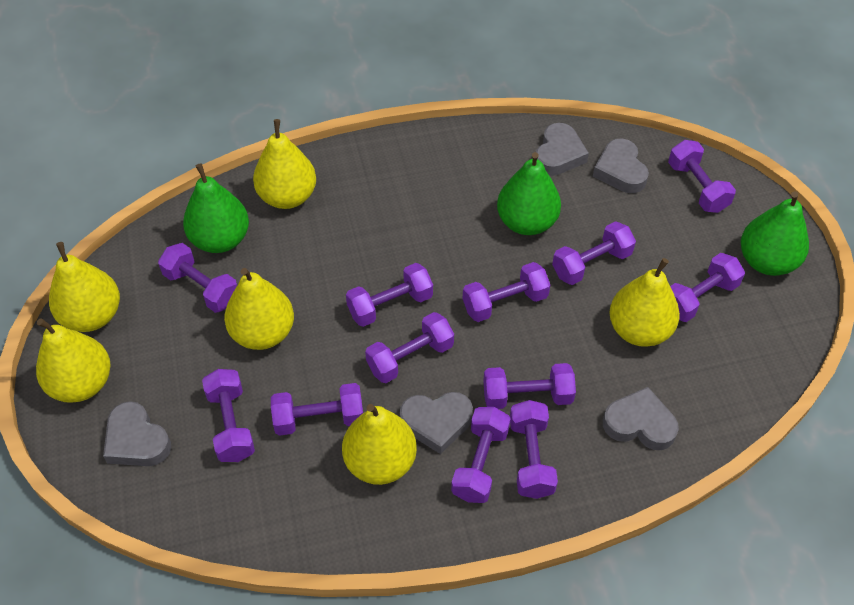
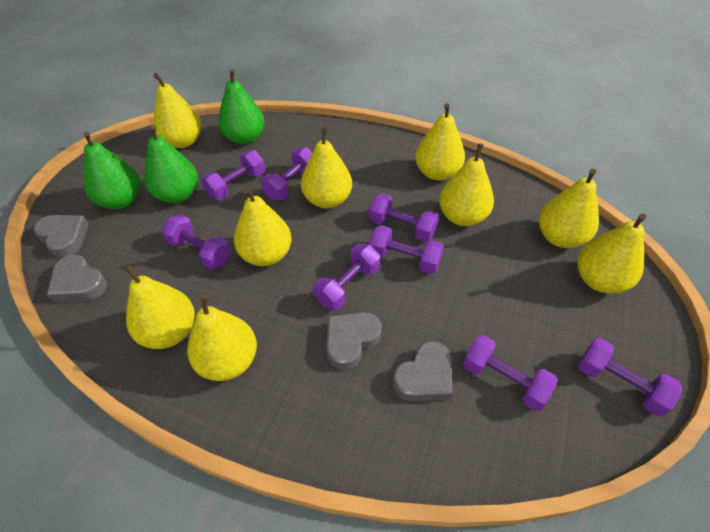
grey heart: 5 -> 4
purple dumbbell: 12 -> 8
yellow pear: 6 -> 9

